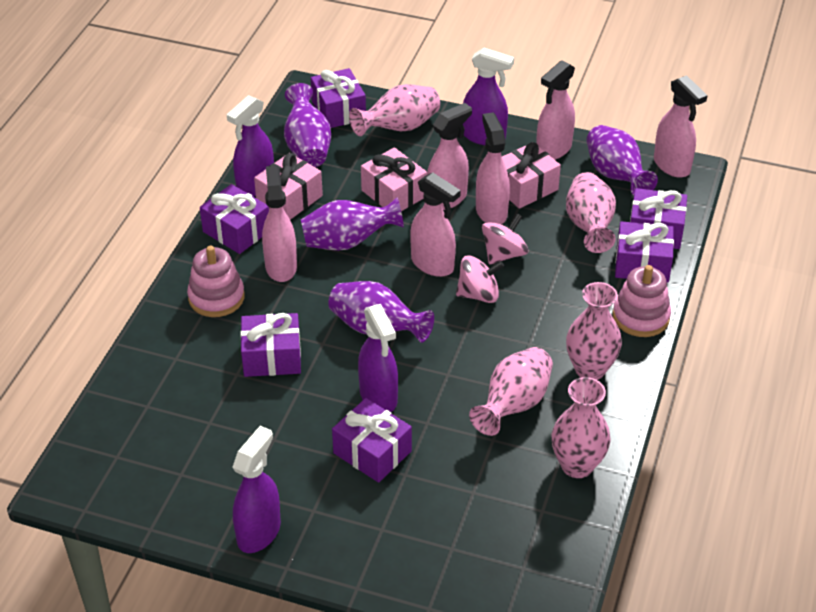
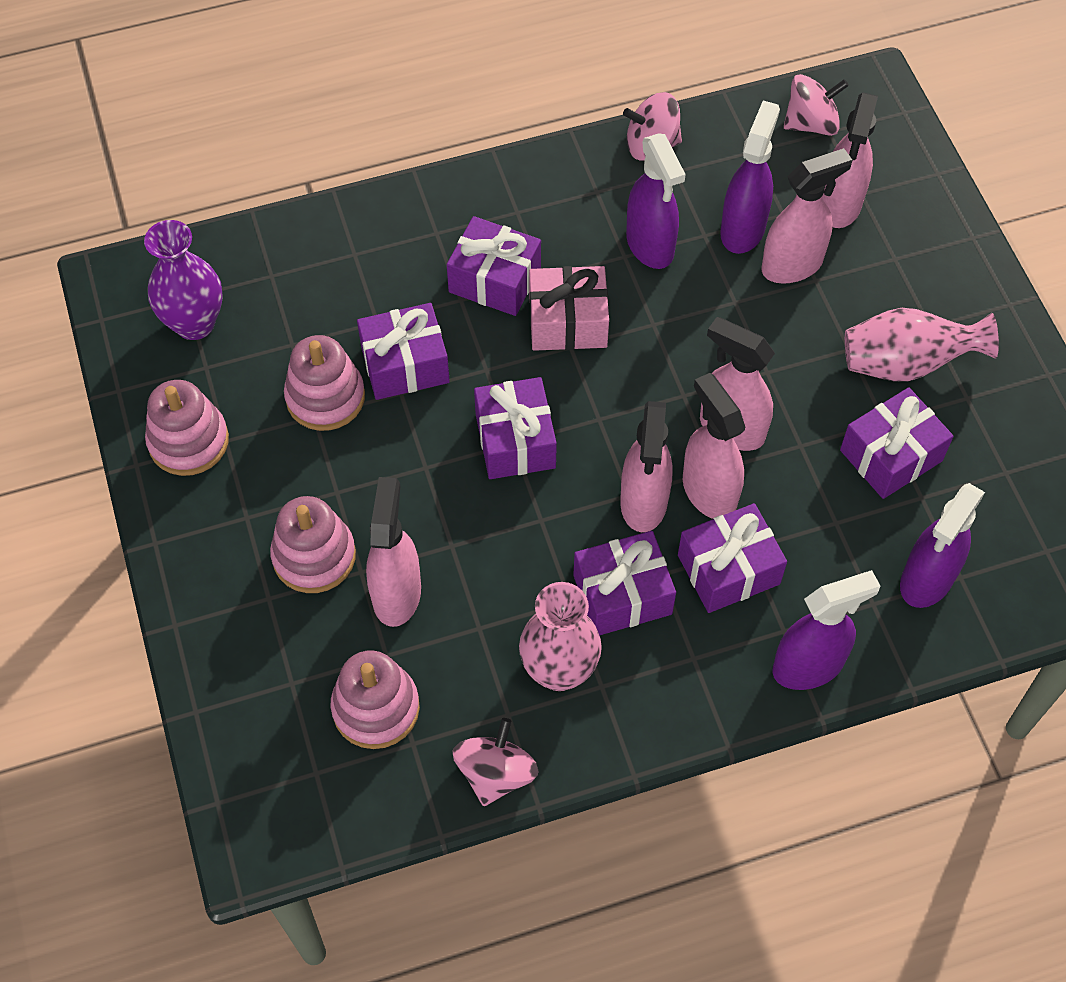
pink gift: 3 -> 1
pink spinning top: 2 -> 3
pink stacking toy: 2 -> 4
pink vase: 5 -> 2
purple vase: 4 -> 1

